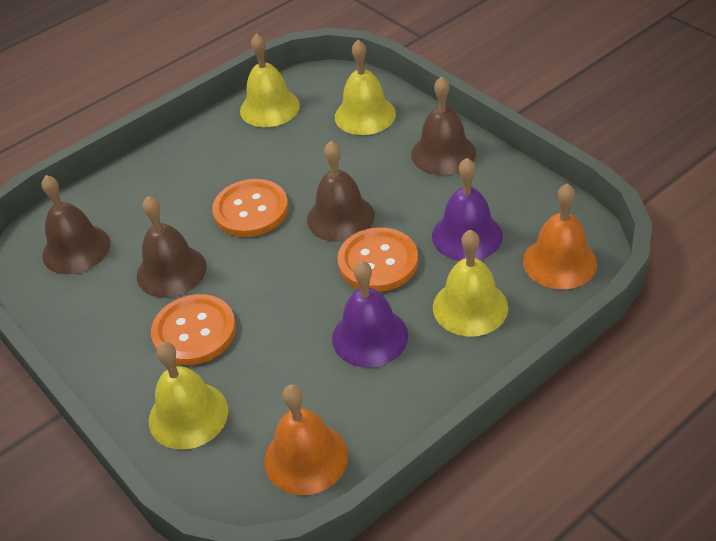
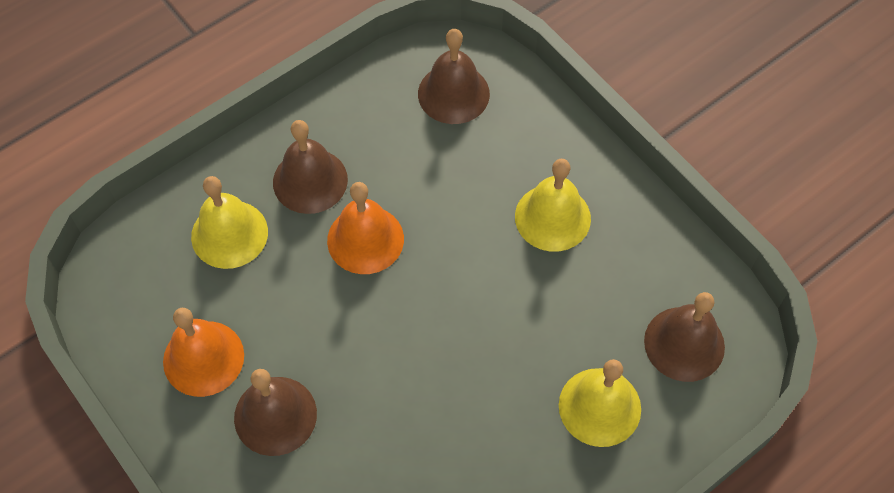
orange button: 3 -> 0
purple bell: 2 -> 0
yellow bell: 4 -> 3

